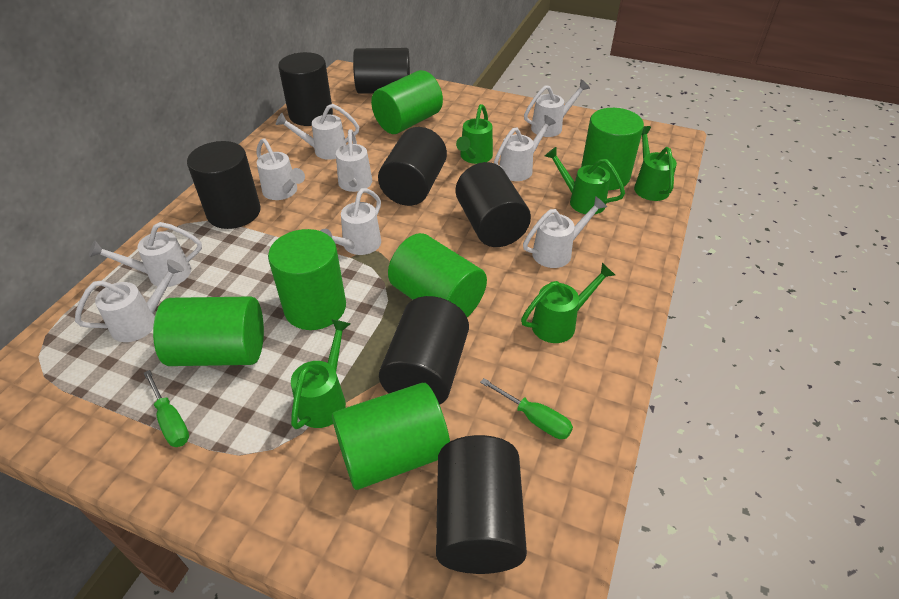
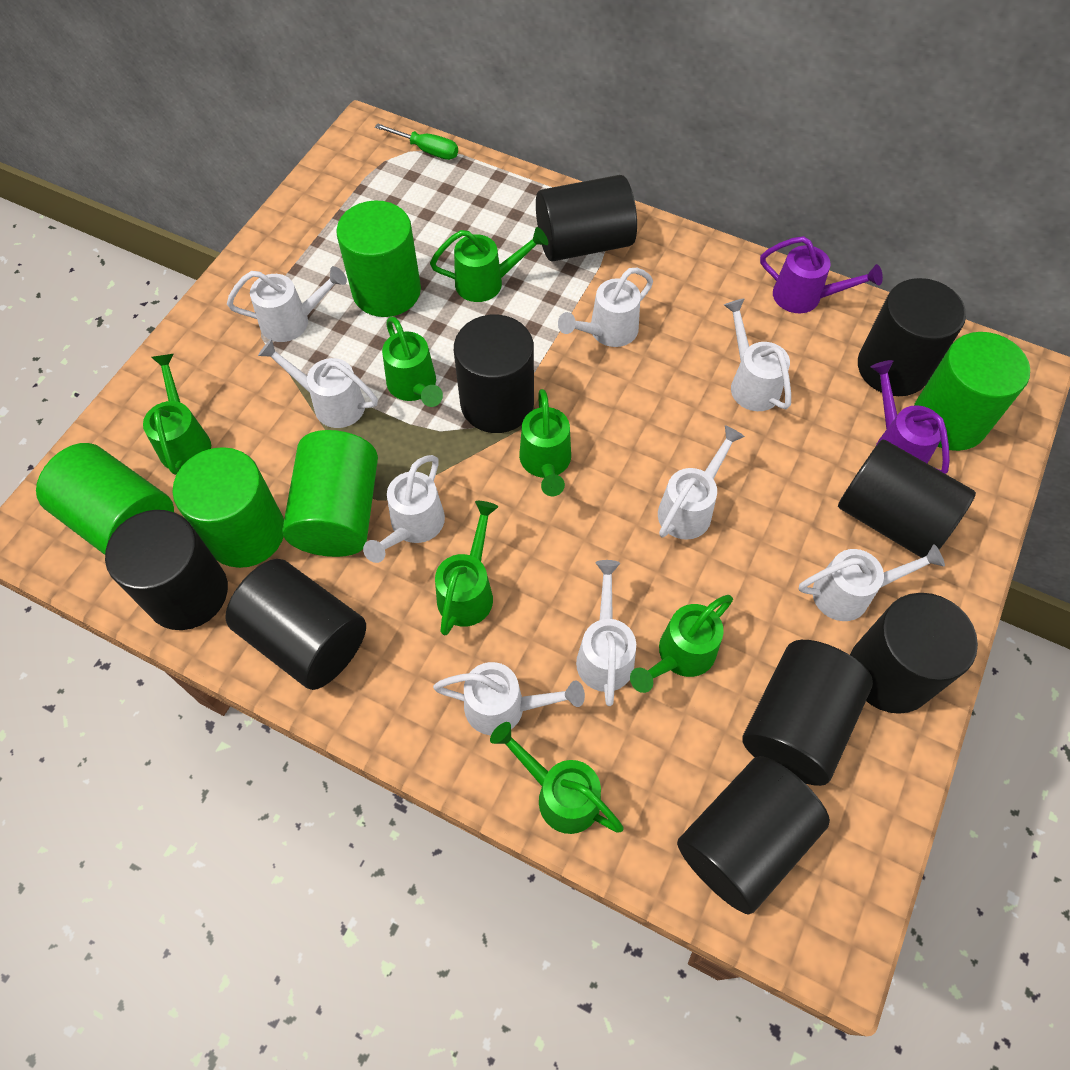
black cylinder: 7 -> 9
green cylinder: 6 -> 5
green screwdriver: 2 -> 1
green watering can: 5 -> 7
purple watering can: 0 -> 2

